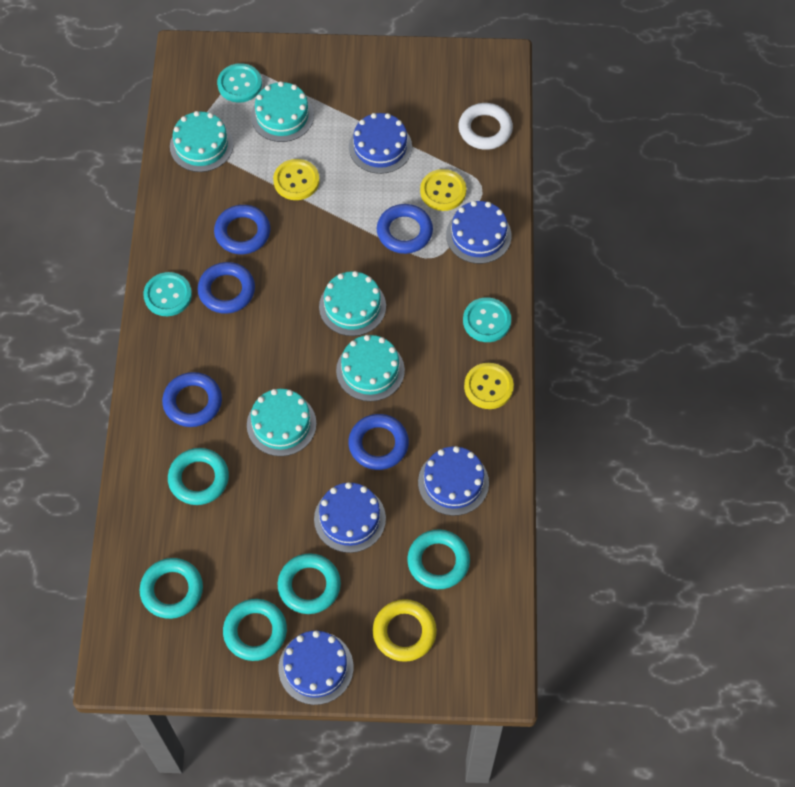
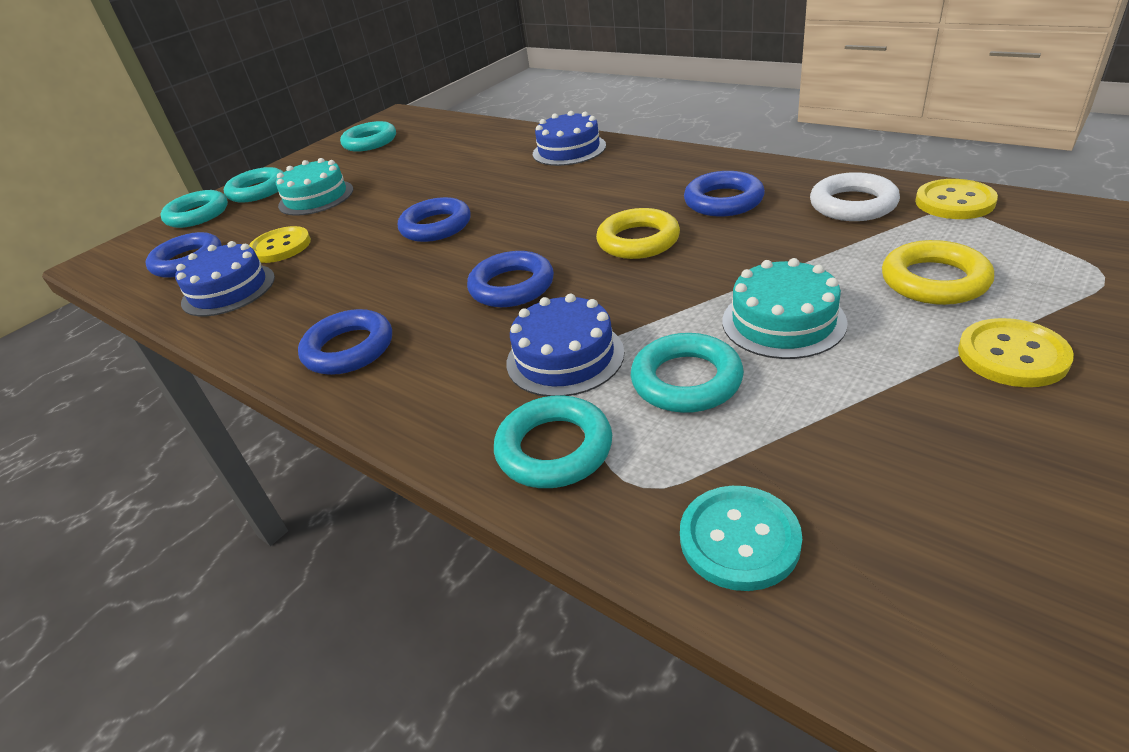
blue cake: 5 -> 3
turquoise button: 3 -> 1
turquoise cake: 5 -> 2
yellow ring: 1 -> 2

